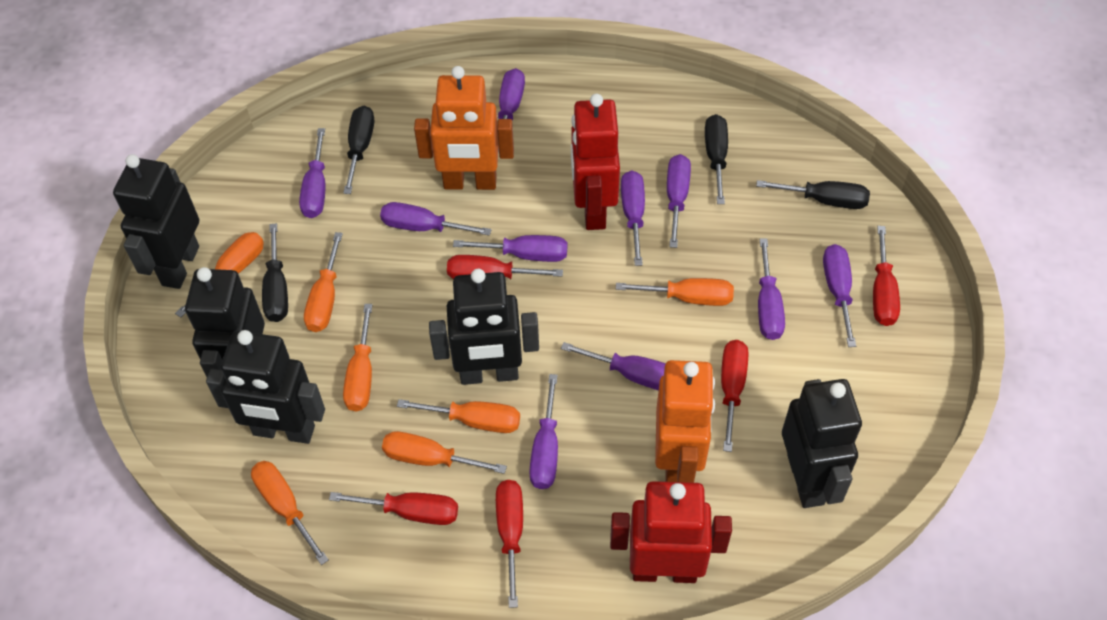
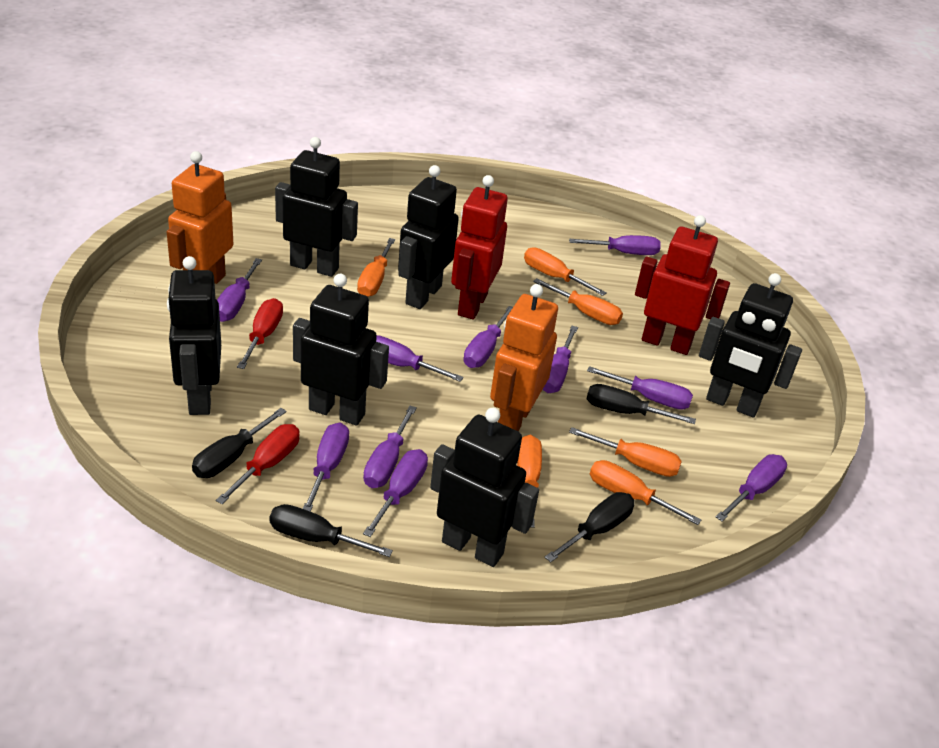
black robot: 5 -> 6
orange screwdriver: 7 -> 6
red screwdriver: 5 -> 2

